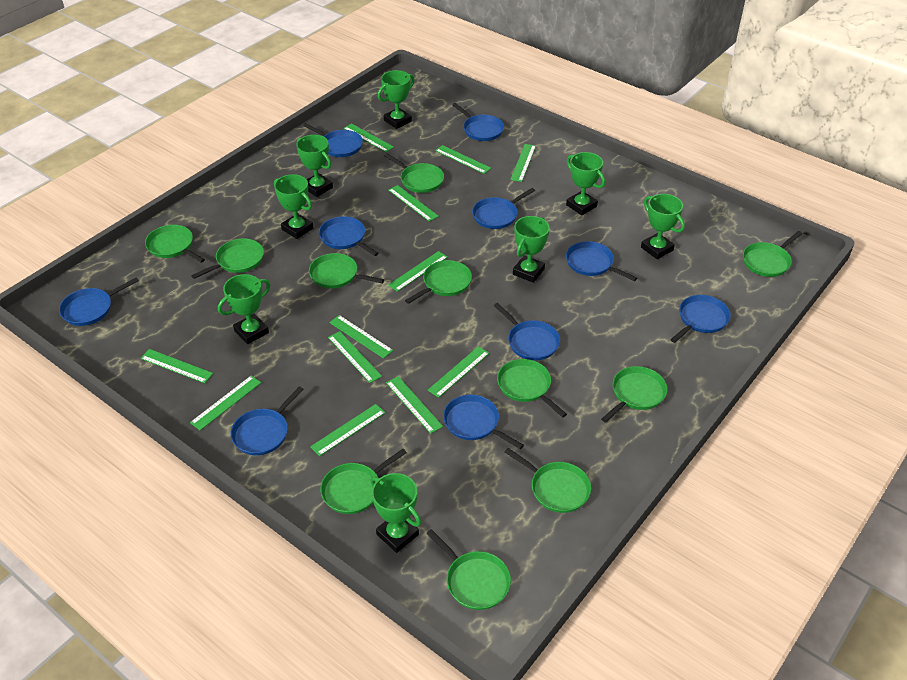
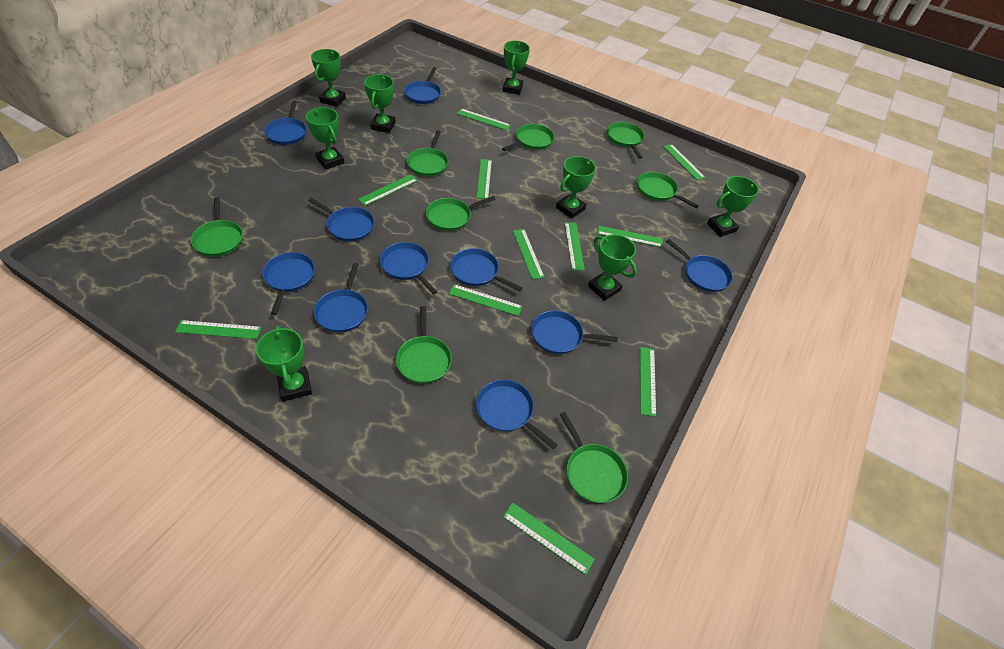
green pan: 11 -> 8
green ruler: 12 -> 11

